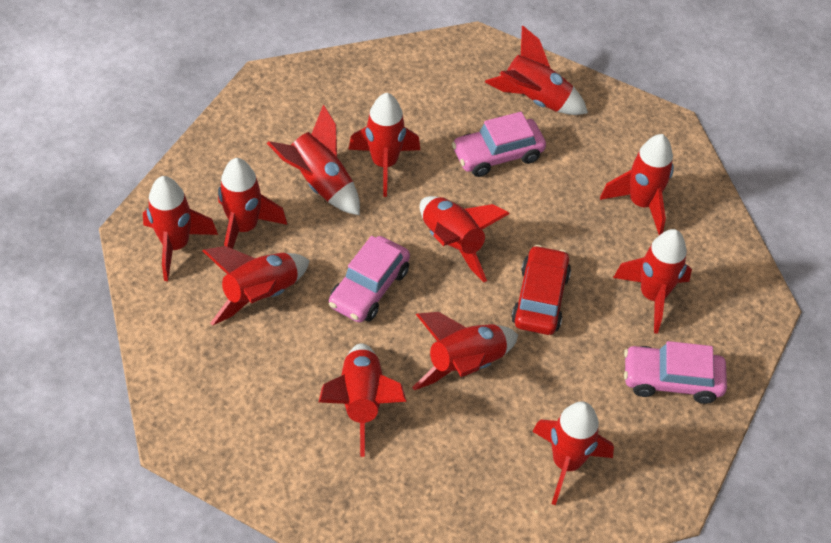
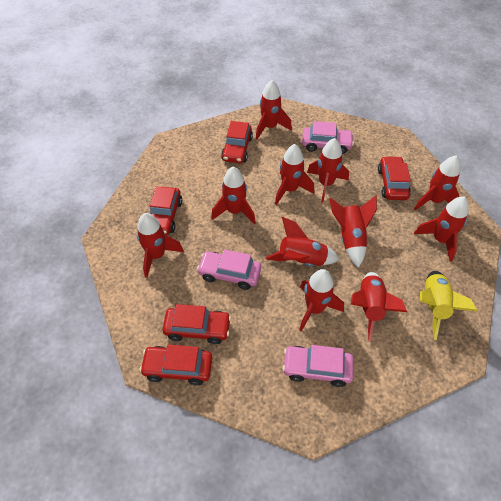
red car: 1 -> 5
red rocket: 12 -> 11
yellow rocket: 0 -> 1

